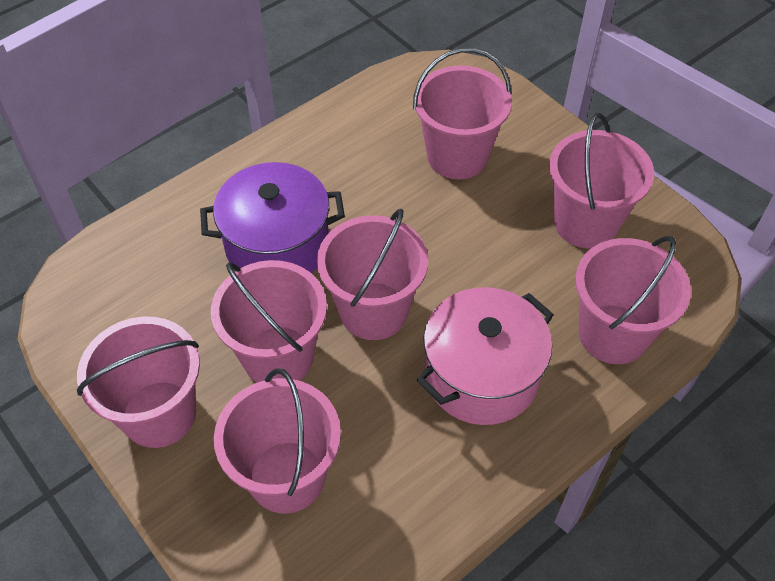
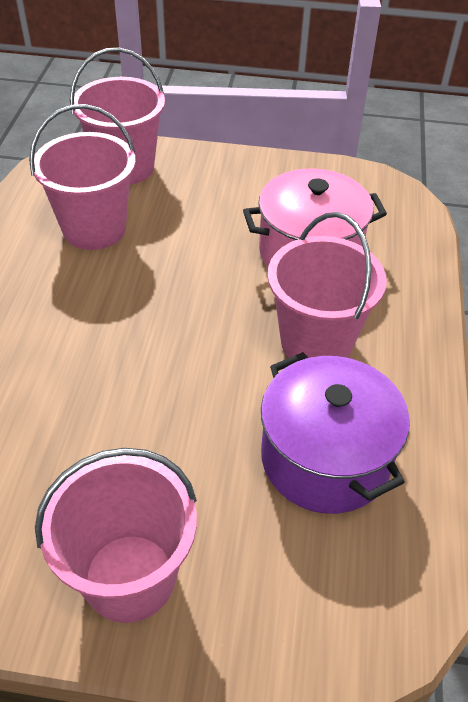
pink bucket: 7 -> 4

